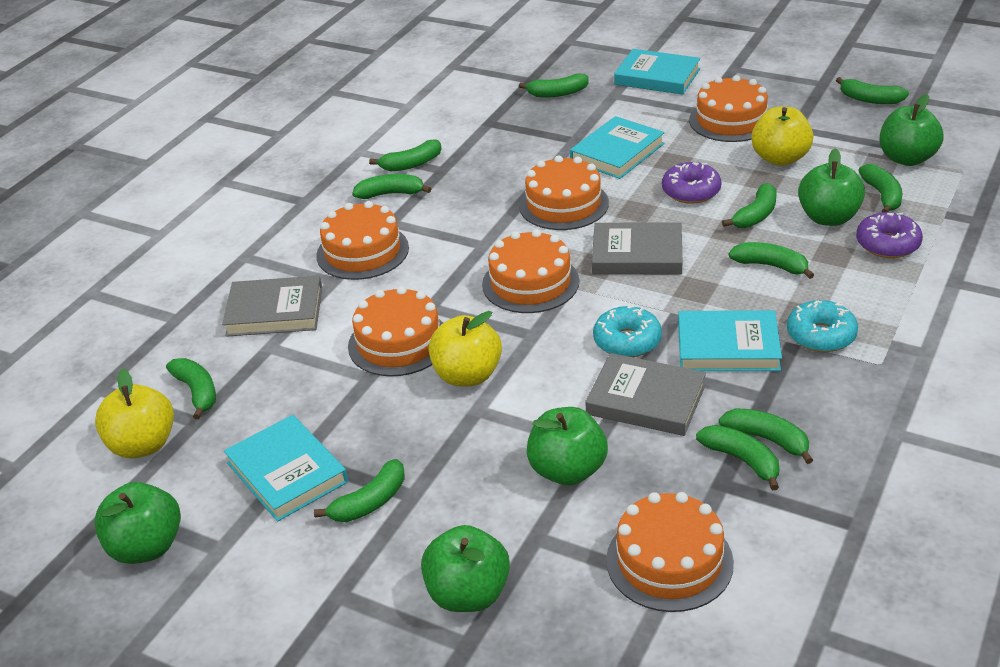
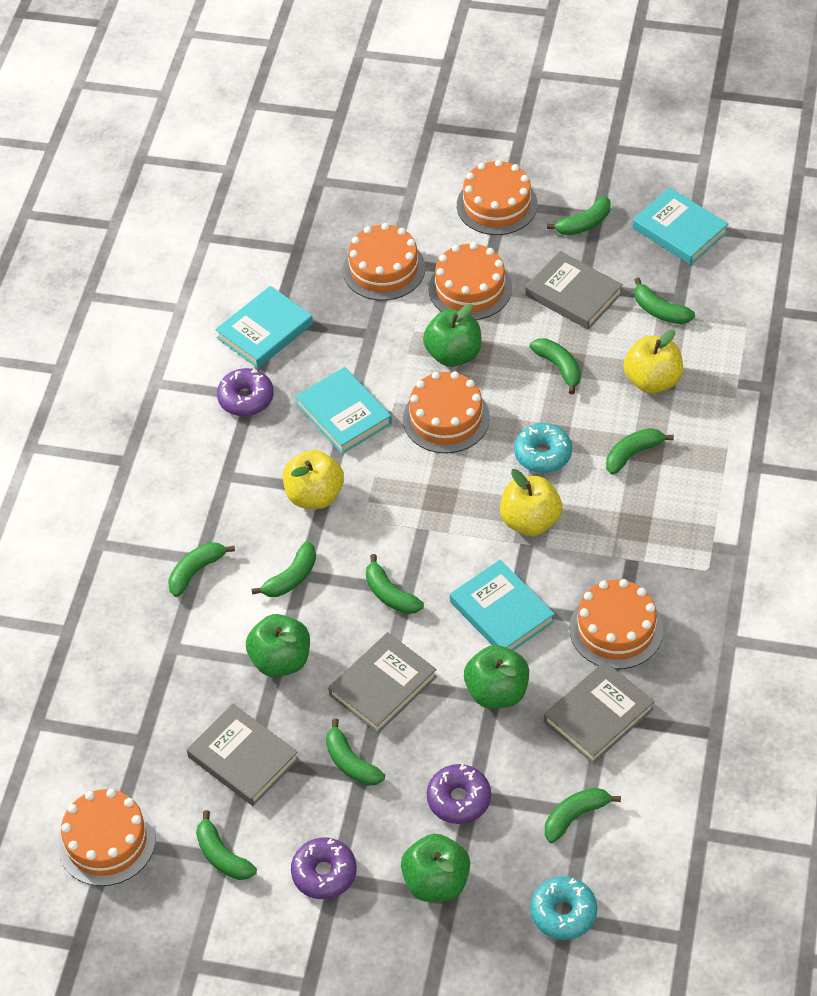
green apple: 5 -> 4
green banana: 11 -> 10
grey book: 3 -> 4
purple donut: 2 -> 3

